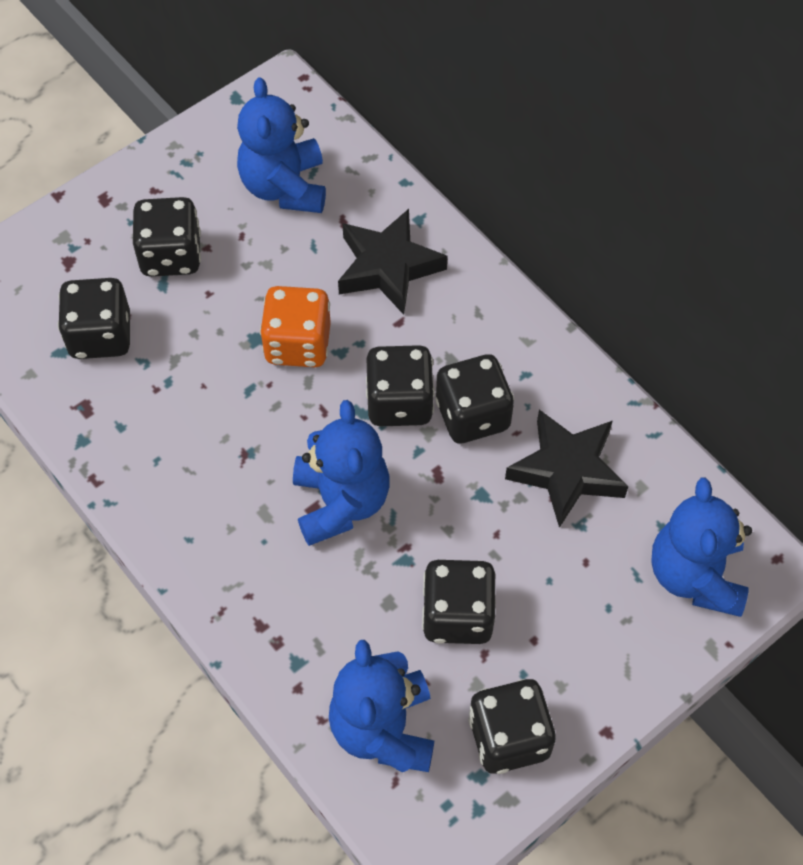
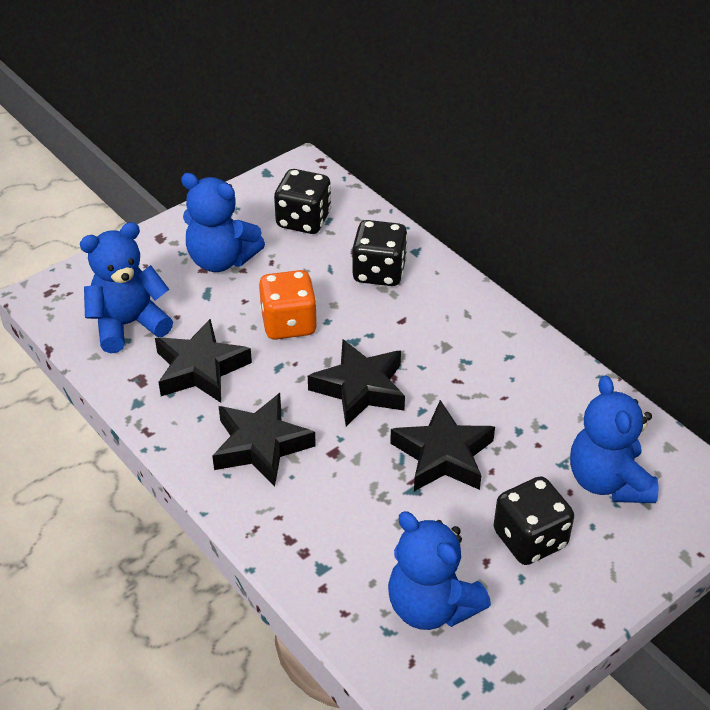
black dice: 6 -> 3
black star: 2 -> 4

